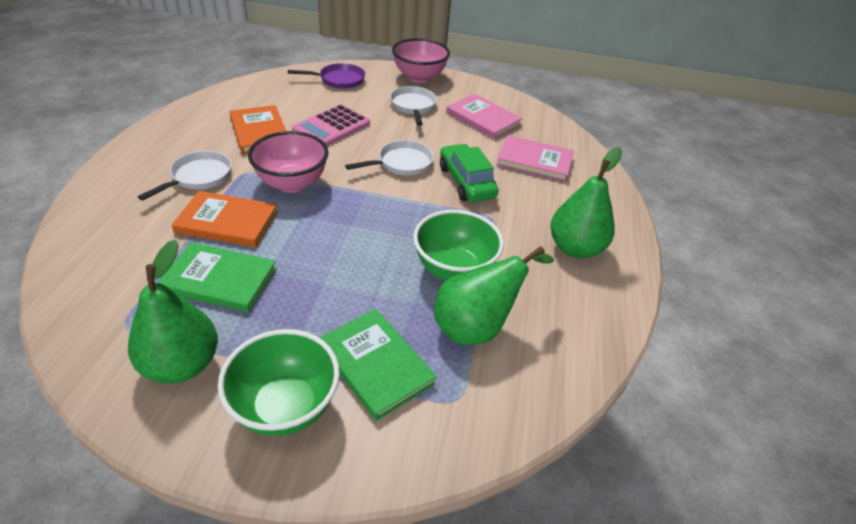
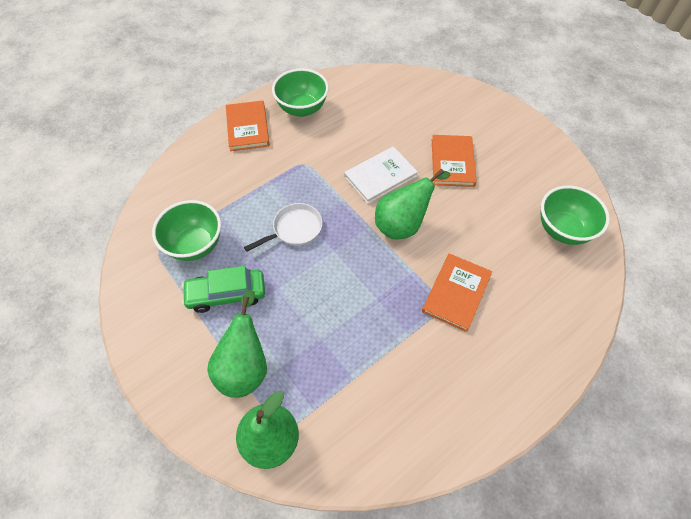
green book: 2 -> 0
green bowl: 2 -> 3
orange book: 2 -> 3
pink book: 2 -> 0
pink bowl: 2 -> 0
pink calculator: 1 -> 0
purple pan: 1 -> 0
white book: 0 -> 1
white pan: 3 -> 1

